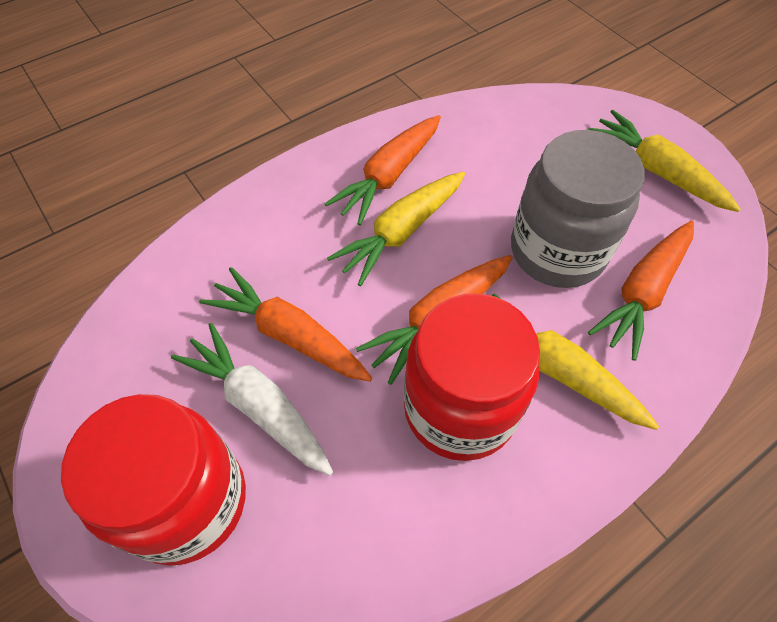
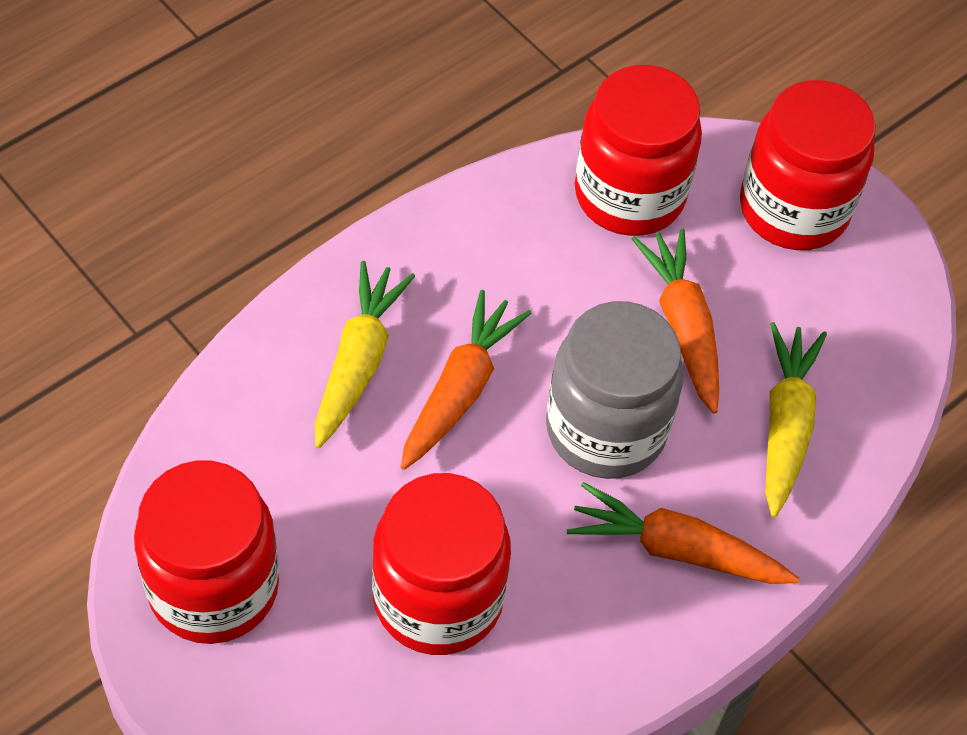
orange carrot: 4 -> 3
red jar: 2 -> 4
white carrot: 1 -> 0
yellow carrot: 3 -> 2

